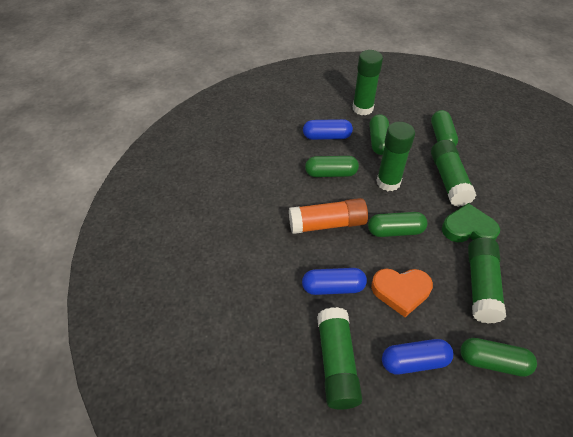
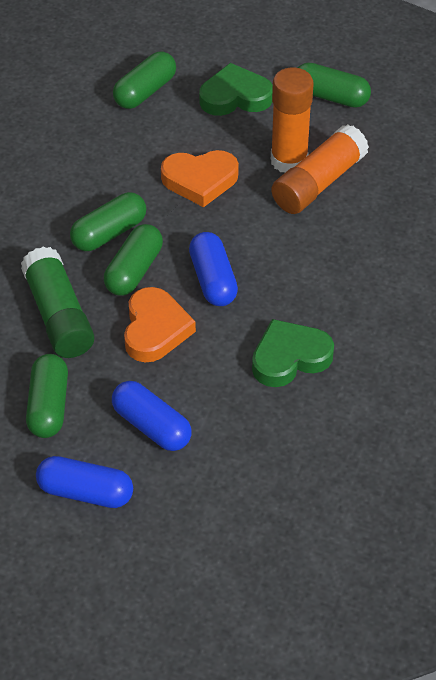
green glue stick: 5 -> 1
green heart: 1 -> 2
orange glue stick: 1 -> 2
orange heart: 1 -> 2

